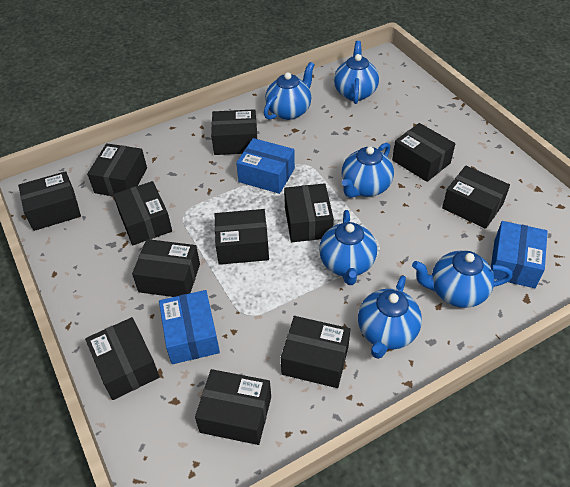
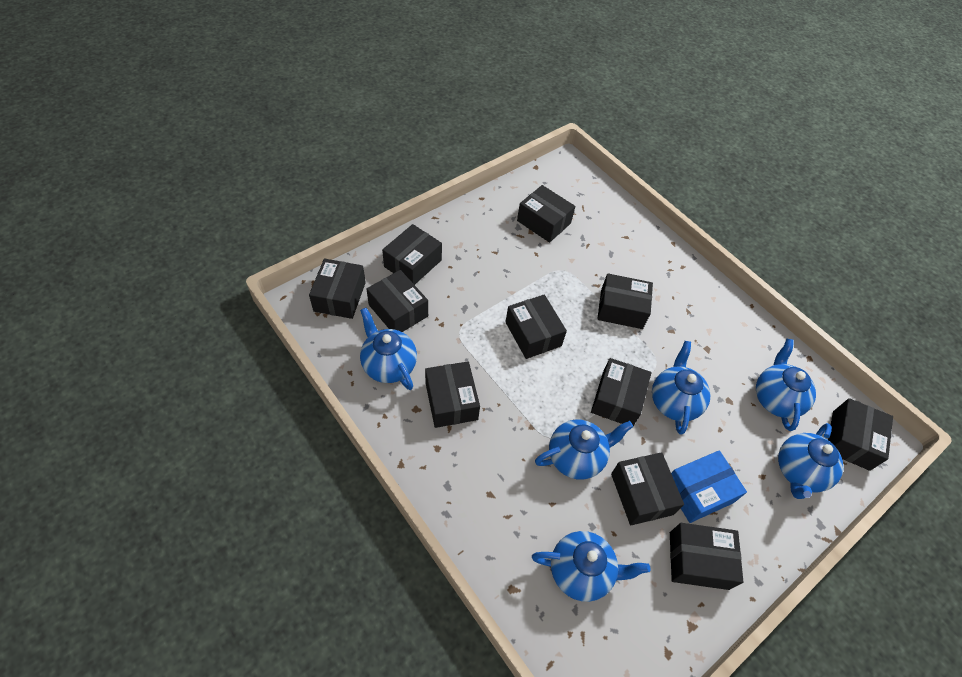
black box: 12 -> 11
blue box: 3 -> 1

